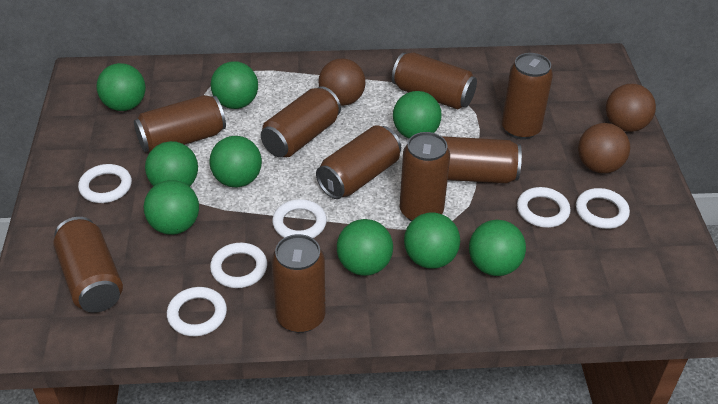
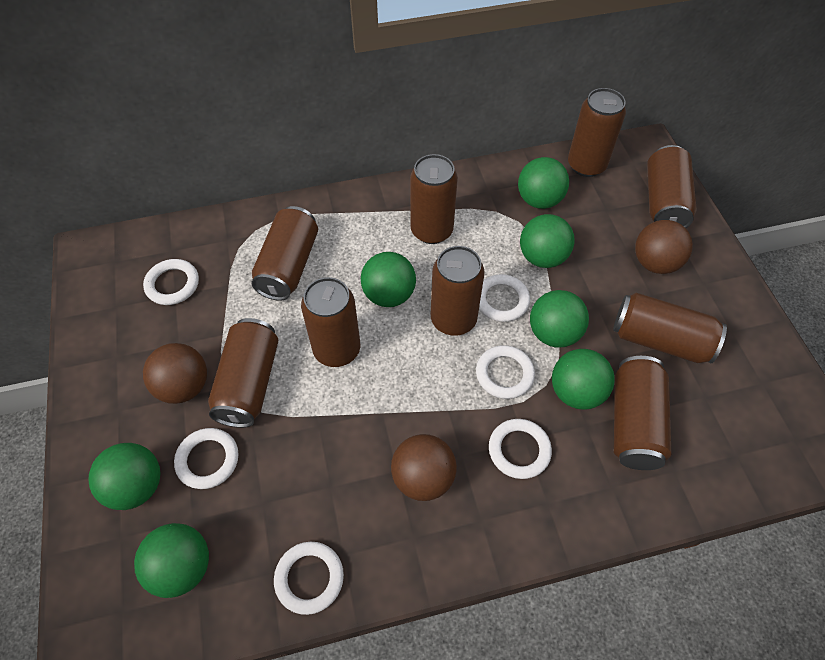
green ball: 9 -> 7

